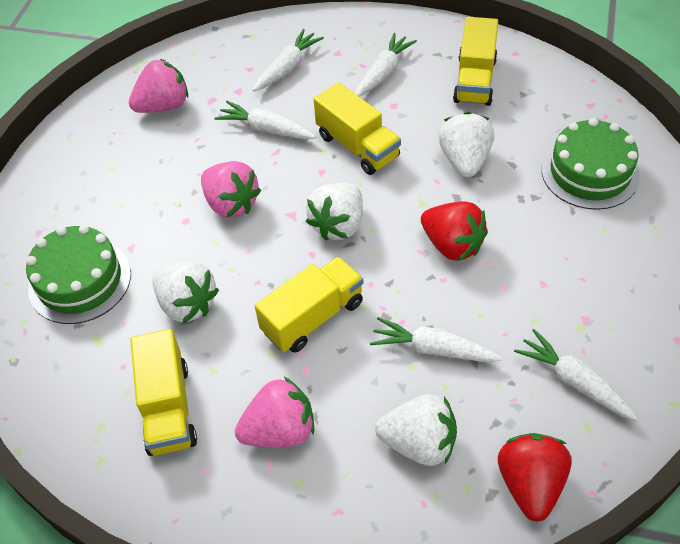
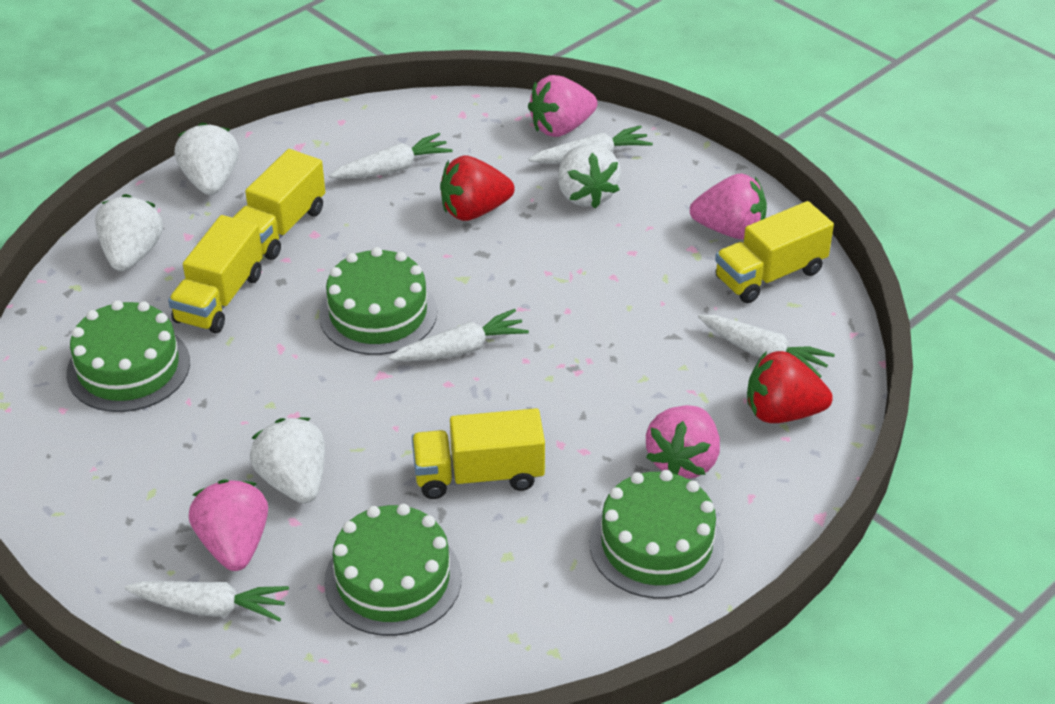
green cake: 2 -> 4
pink strawberry: 3 -> 4

